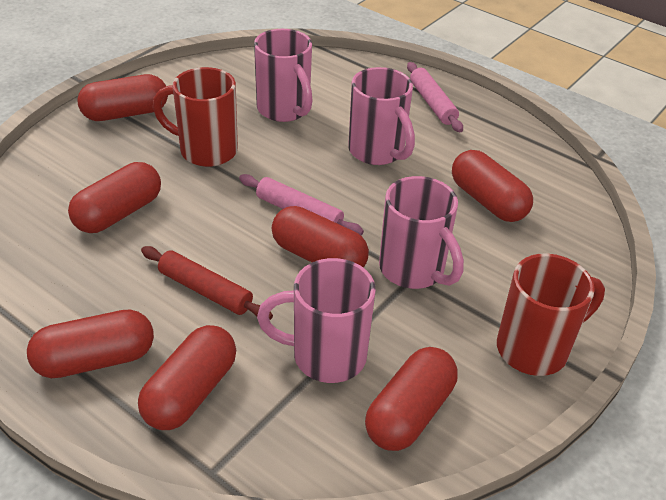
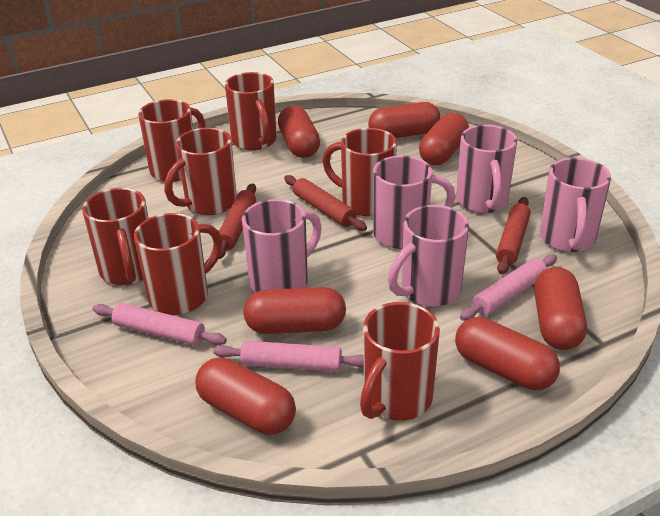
pink mug: 4 -> 5
pink rolling pin: 2 -> 3
red mug: 2 -> 7
red rolling pin: 1 -> 3

